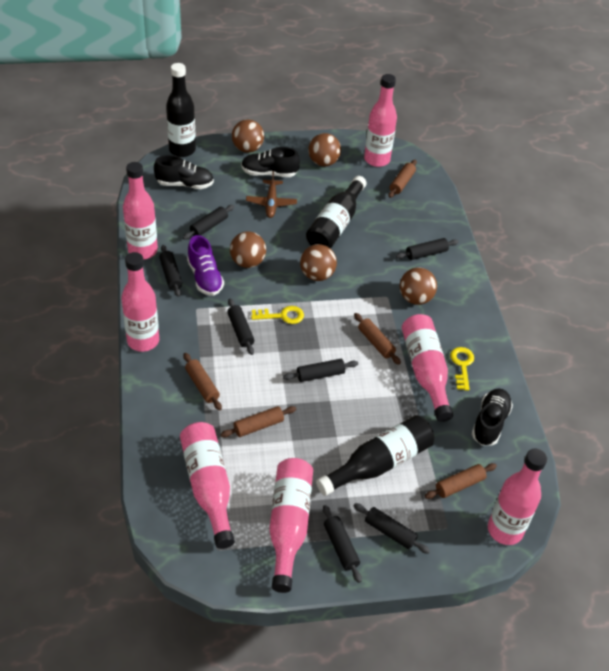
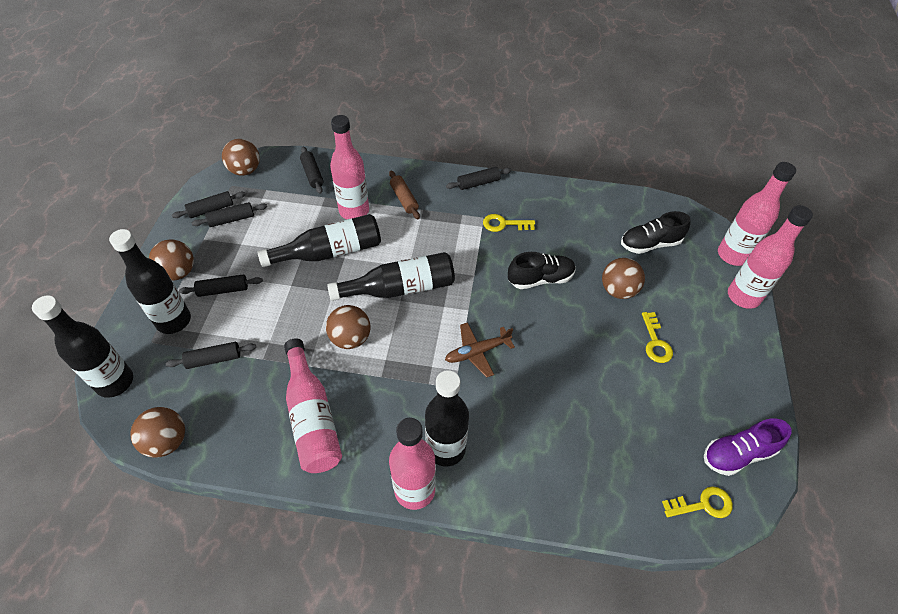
black bottle: 3 -> 5
black rolling pin: 7 -> 6
black shoe: 3 -> 2
brown rolling pin: 5 -> 1
pink bottle: 7 -> 5
yellow key: 2 -> 3

